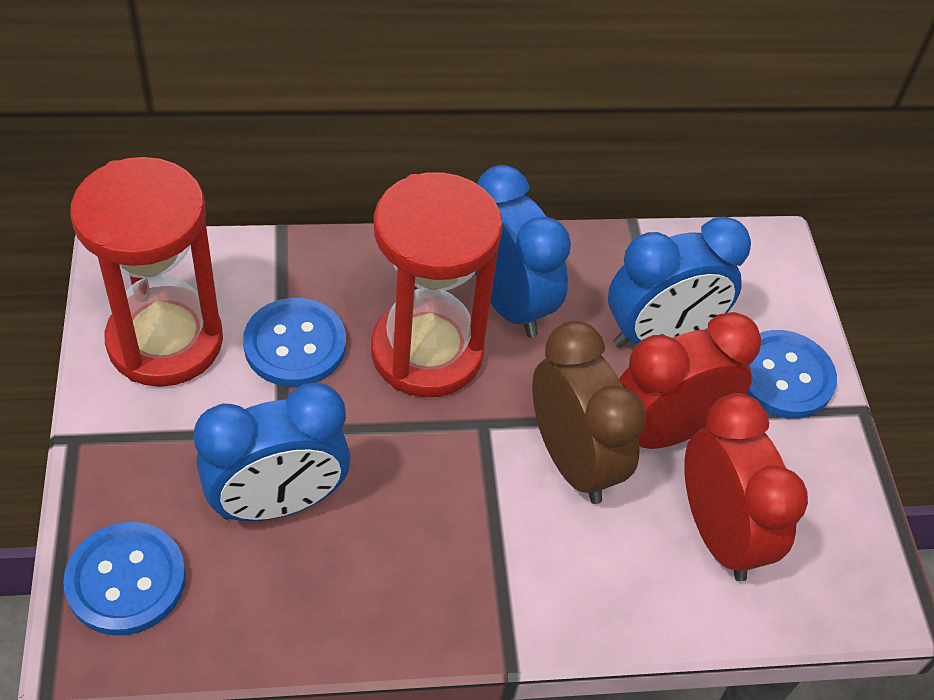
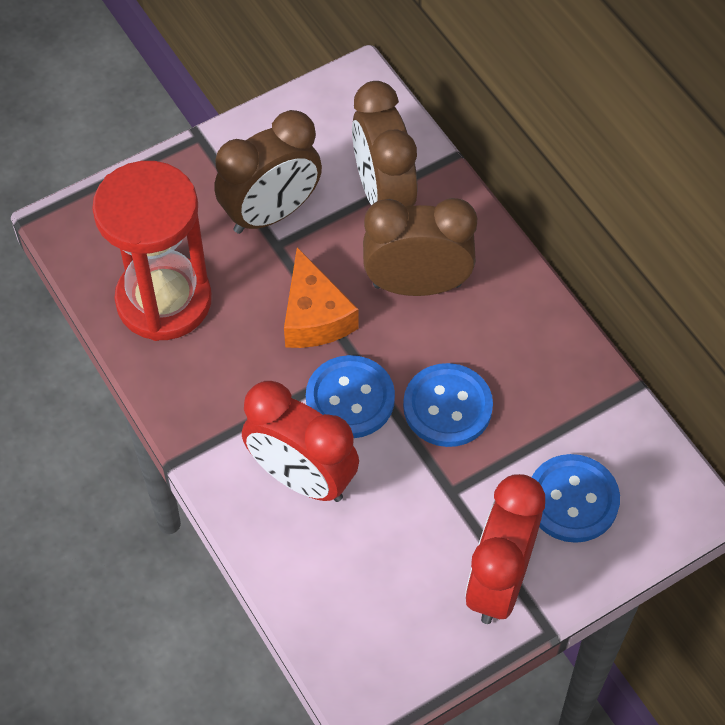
blue clock: 3 -> 0
brown clock: 1 -> 3
orange cheese: 0 -> 1
red hourglass: 2 -> 1

